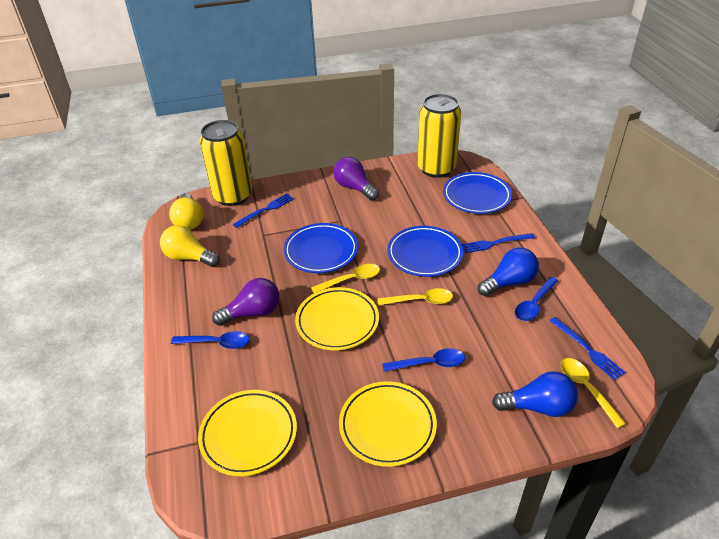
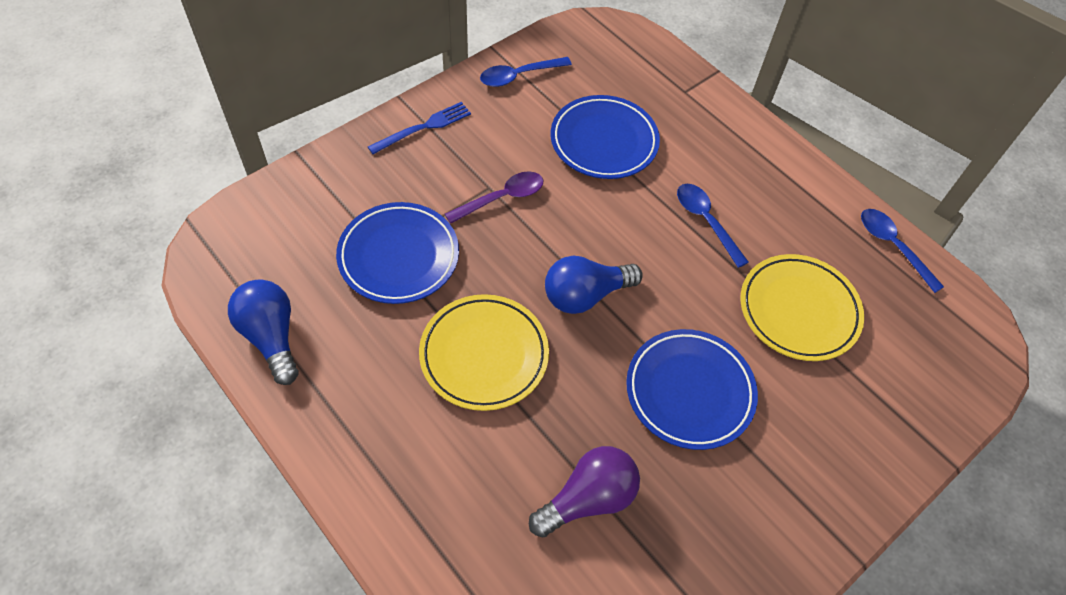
blue fork: 3 -> 1
purple light bulb: 2 -> 1
purple spoon: 0 -> 1
yellow can: 2 -> 0
yellow light bulb: 2 -> 0
yellow plate: 3 -> 2
yellow spoon: 3 -> 0

